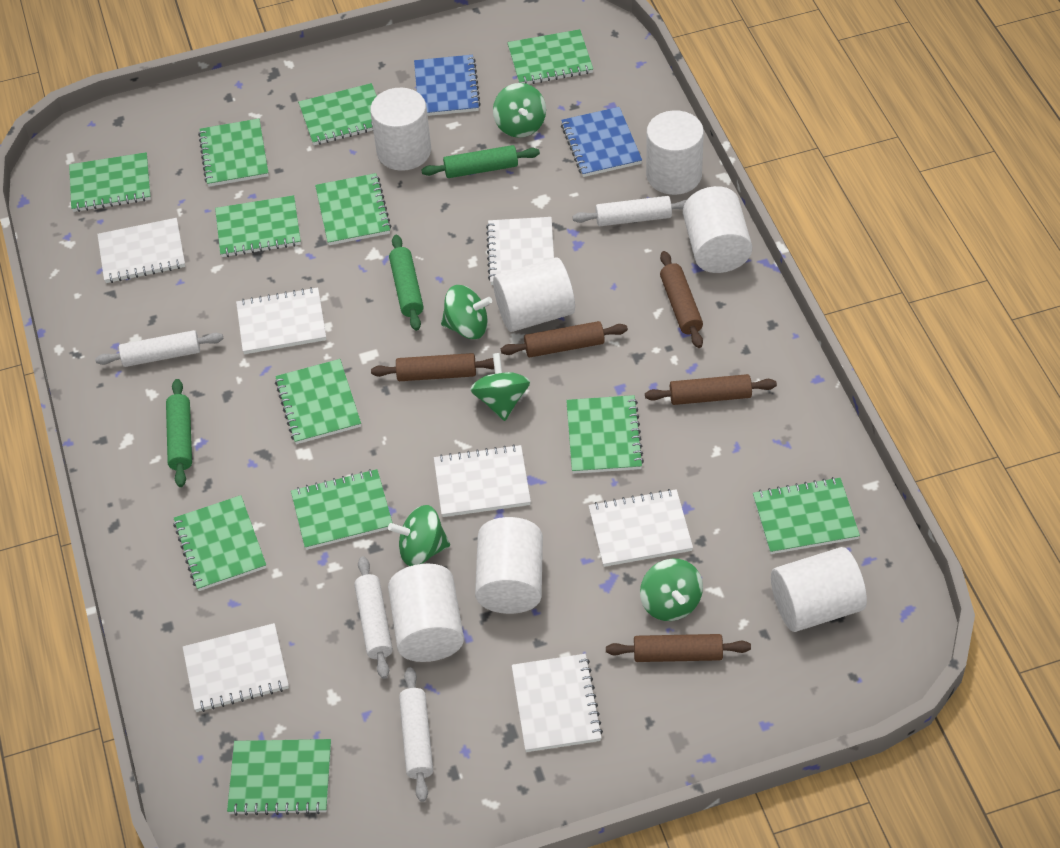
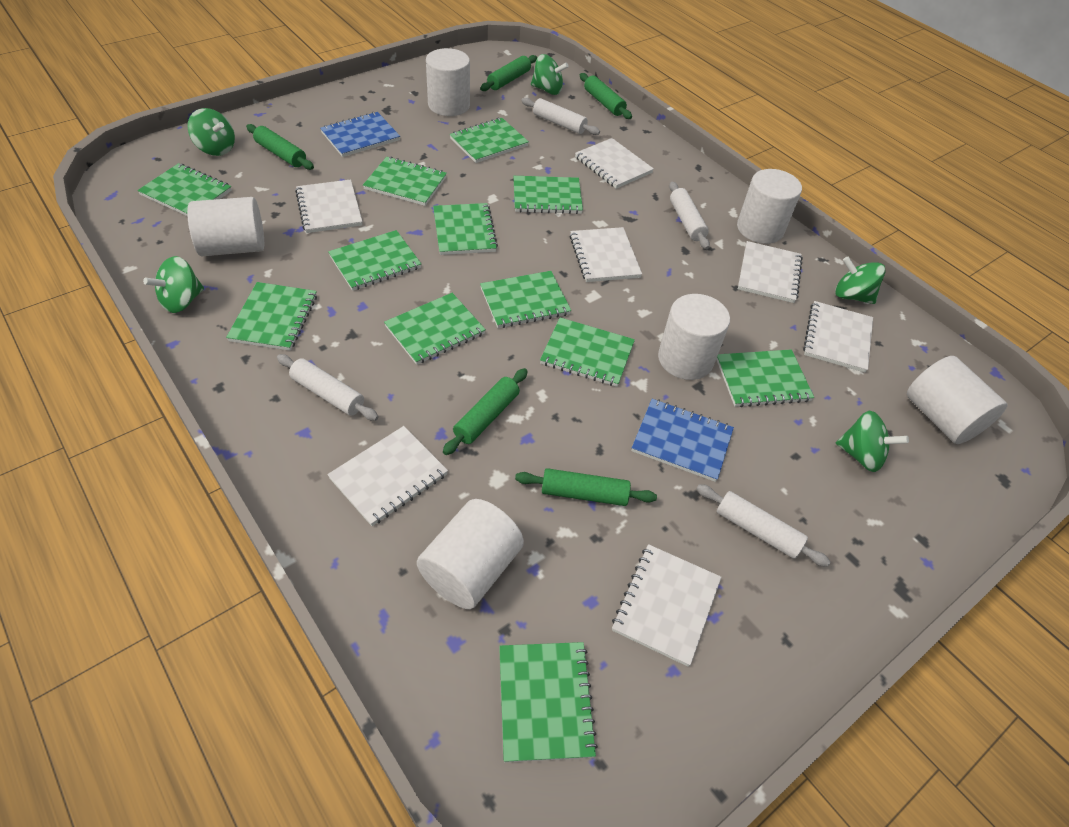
brown rolling pin: 5 -> 0
green rolling pin: 3 -> 5
white cylinder: 7 -> 6

